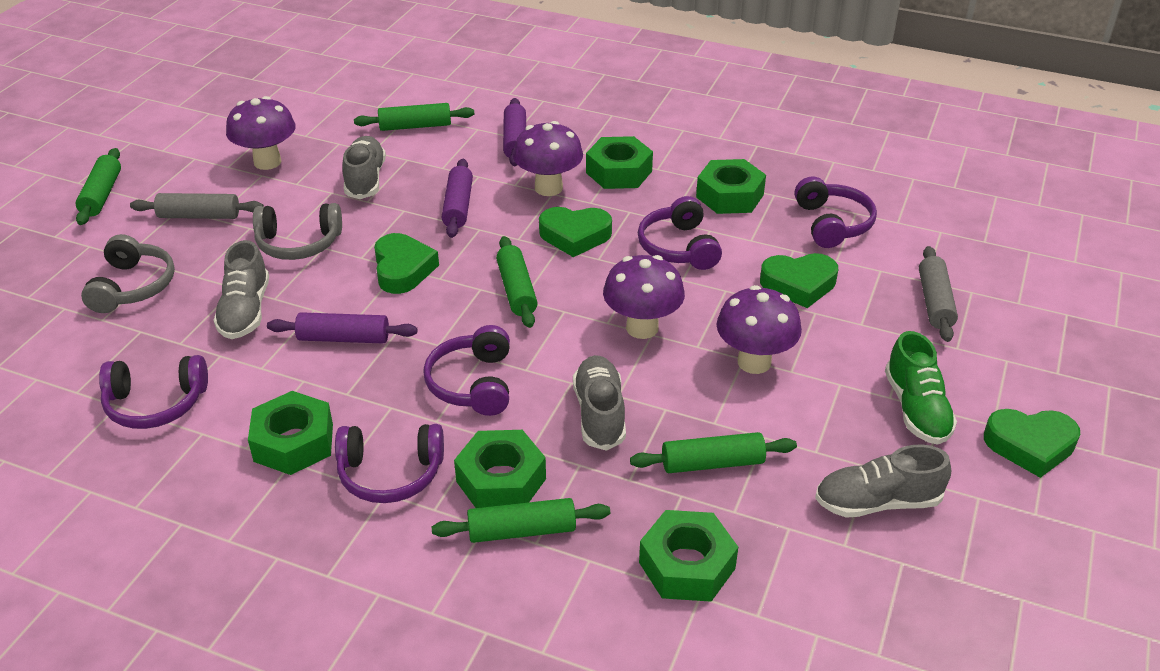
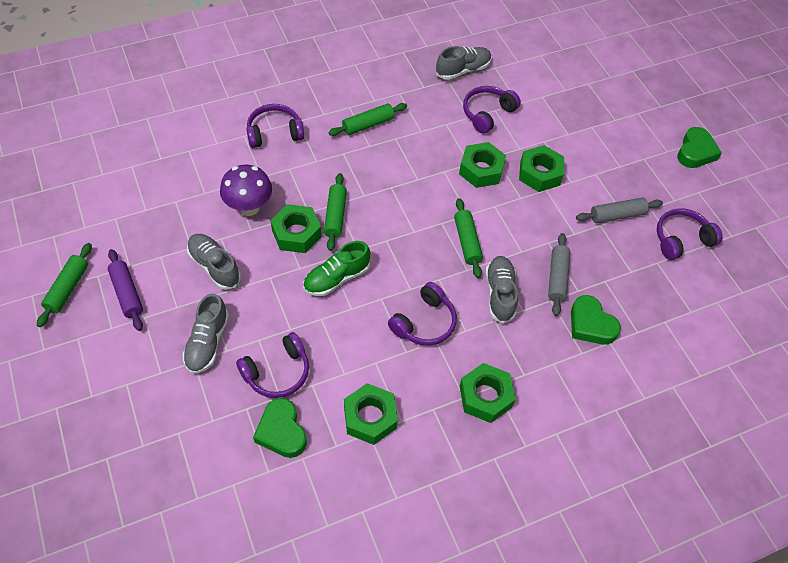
green heart: 4 -> 3
green rolling pin: 5 -> 4
grey headphones: 2 -> 0
purple mushroom: 4 -> 1
purple rolling pin: 3 -> 1

